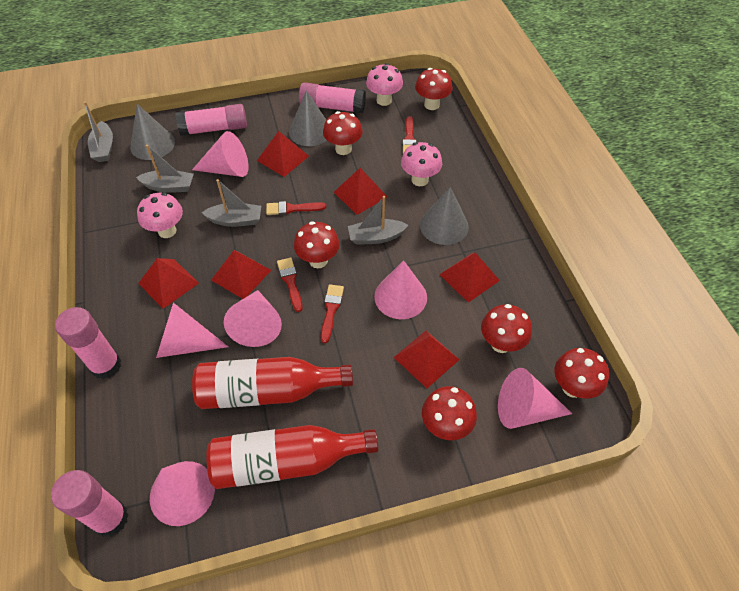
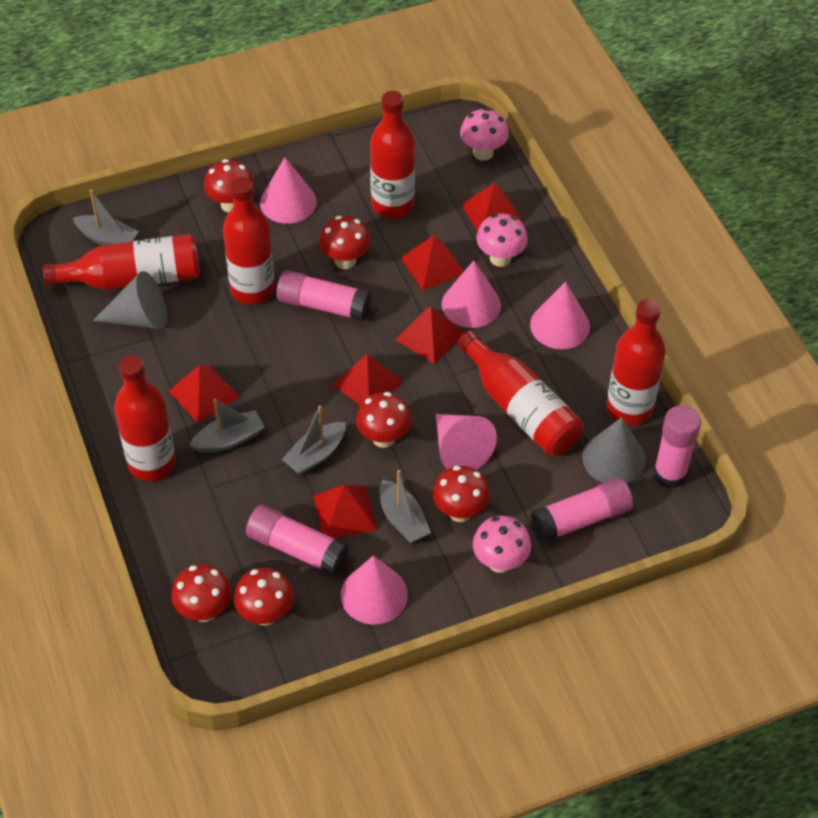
grey cone: 3 -> 2
pink cone: 6 -> 5
red bottle: 2 -> 6
red brush: 4 -> 0

